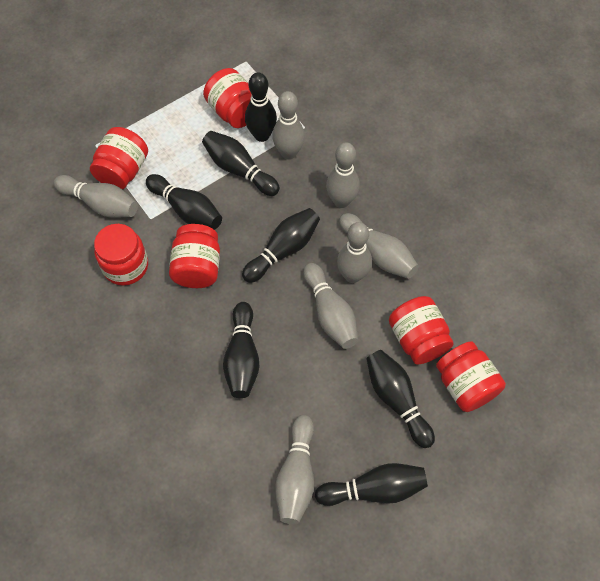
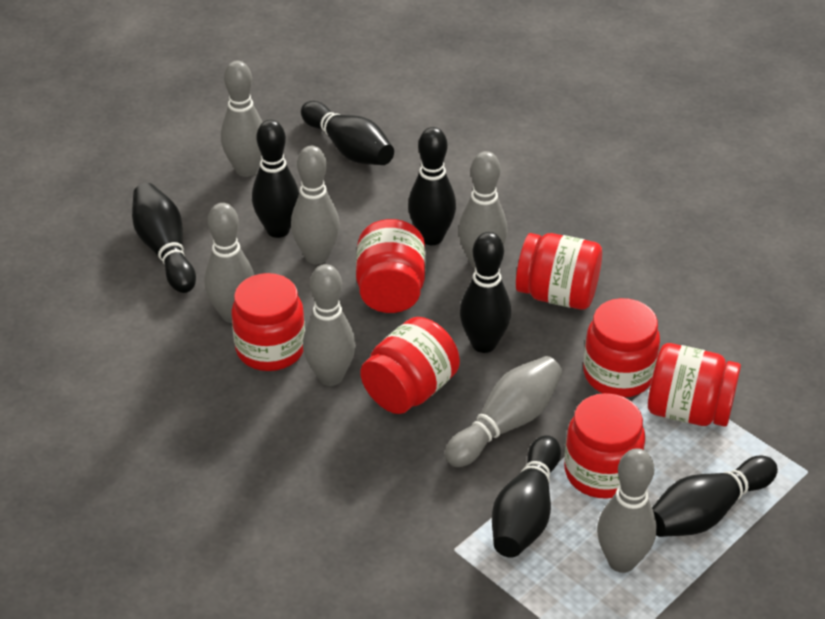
red jar: 6 -> 7

